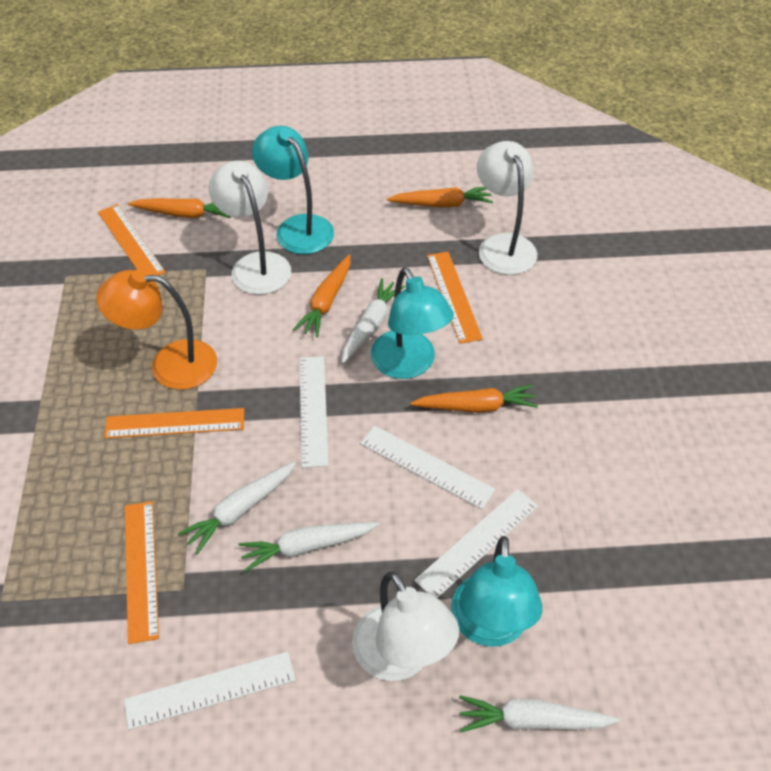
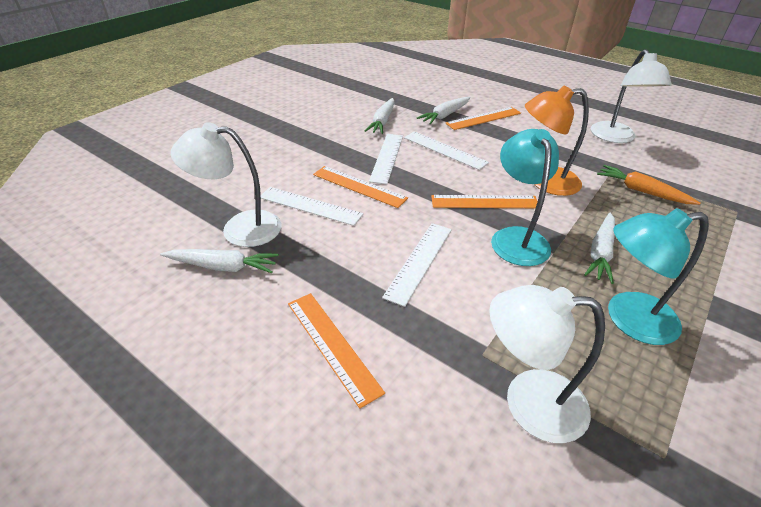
orange carrot: 4 -> 1
turquoise lamp: 3 -> 2

